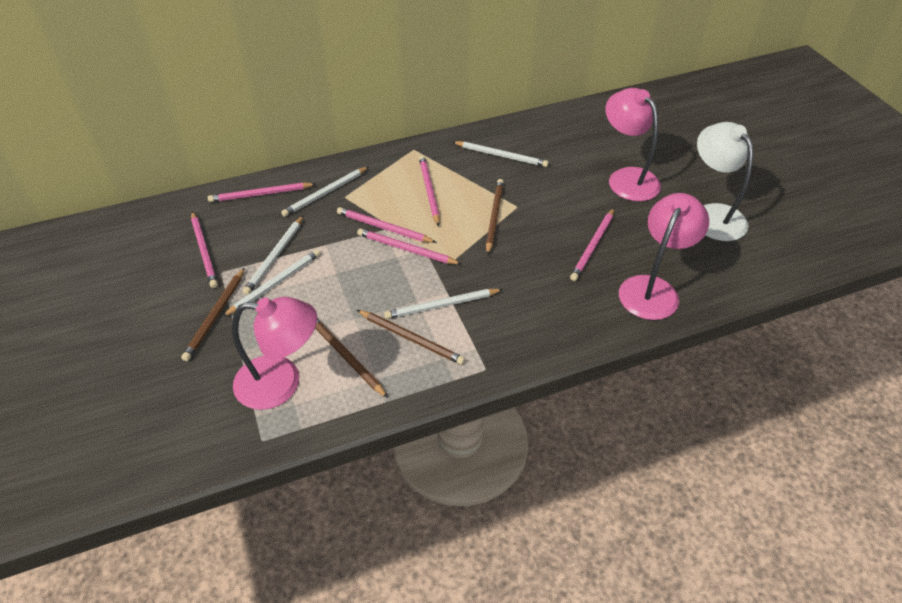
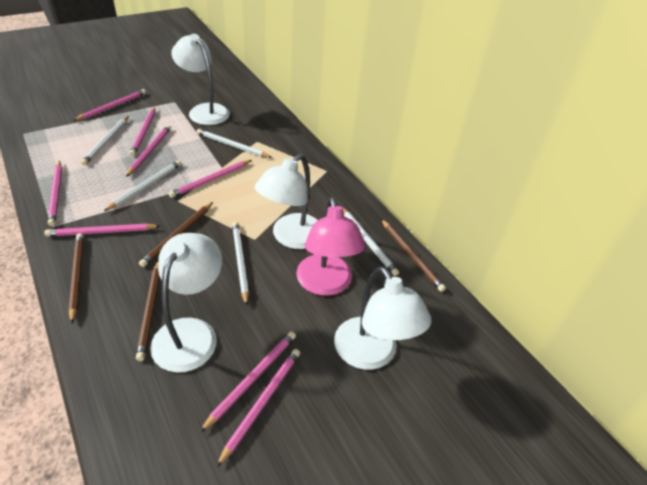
pink lamp: 3 -> 1
pink pencil: 6 -> 8
white lamp: 1 -> 4

